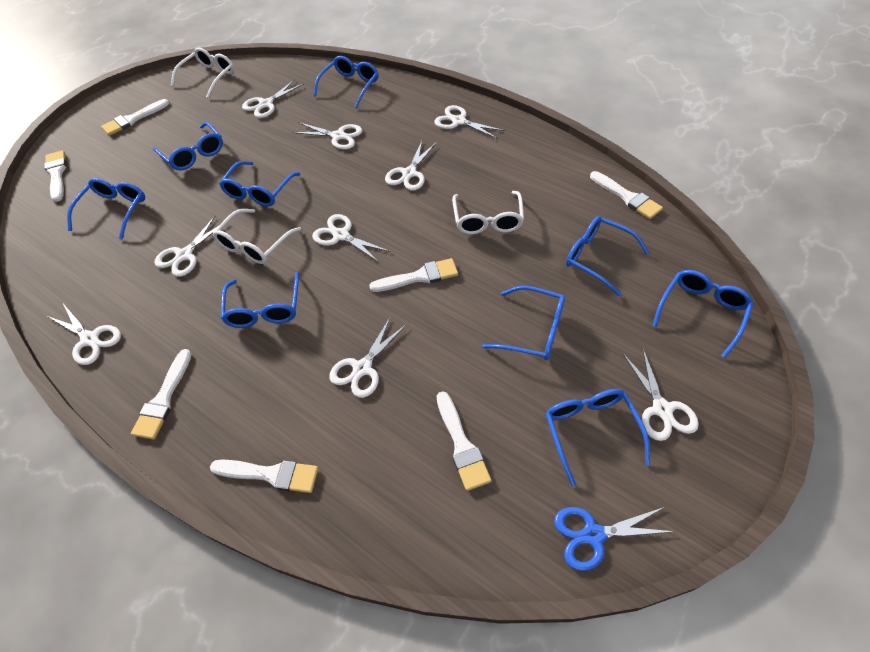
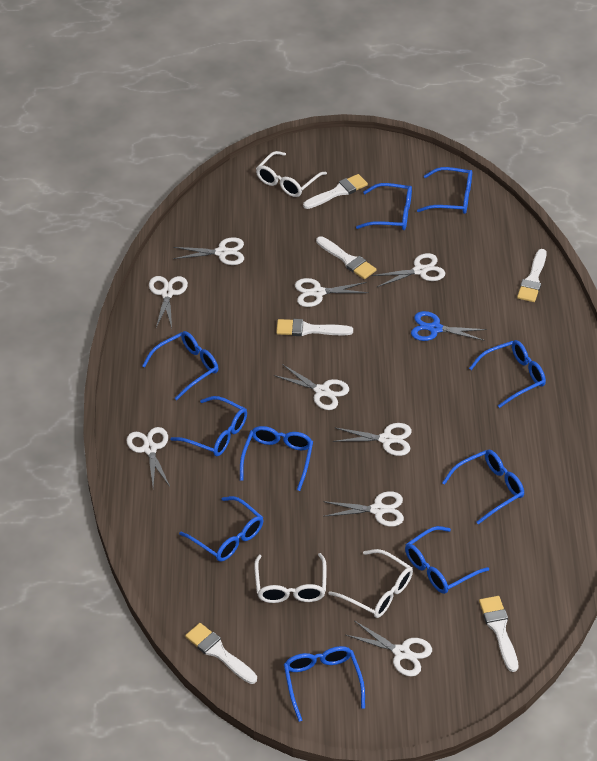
blue glasses: 9 -> 10
white brush: 7 -> 6

